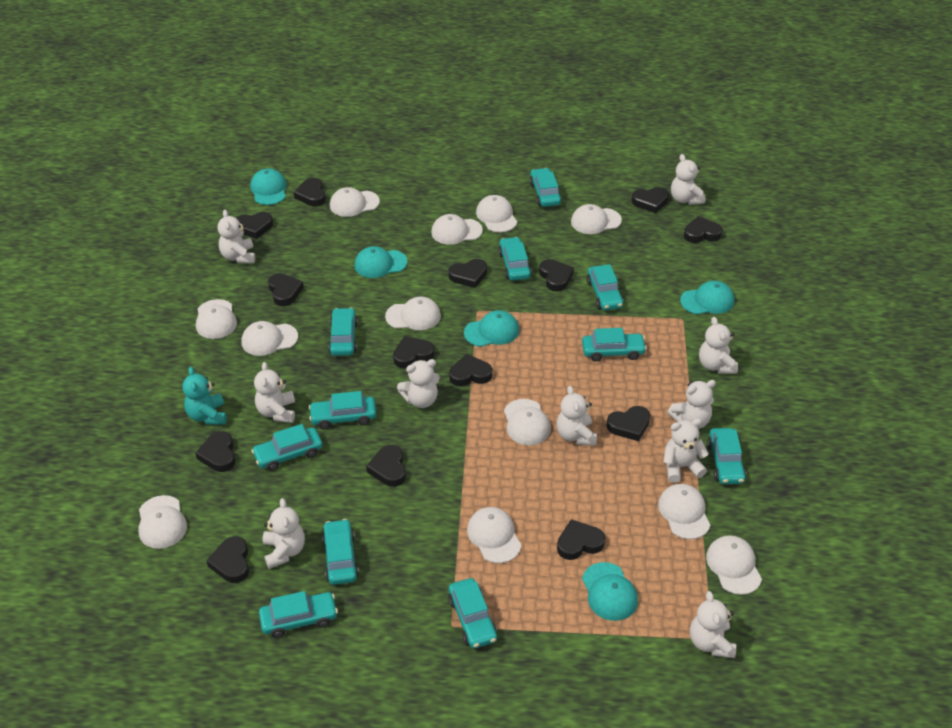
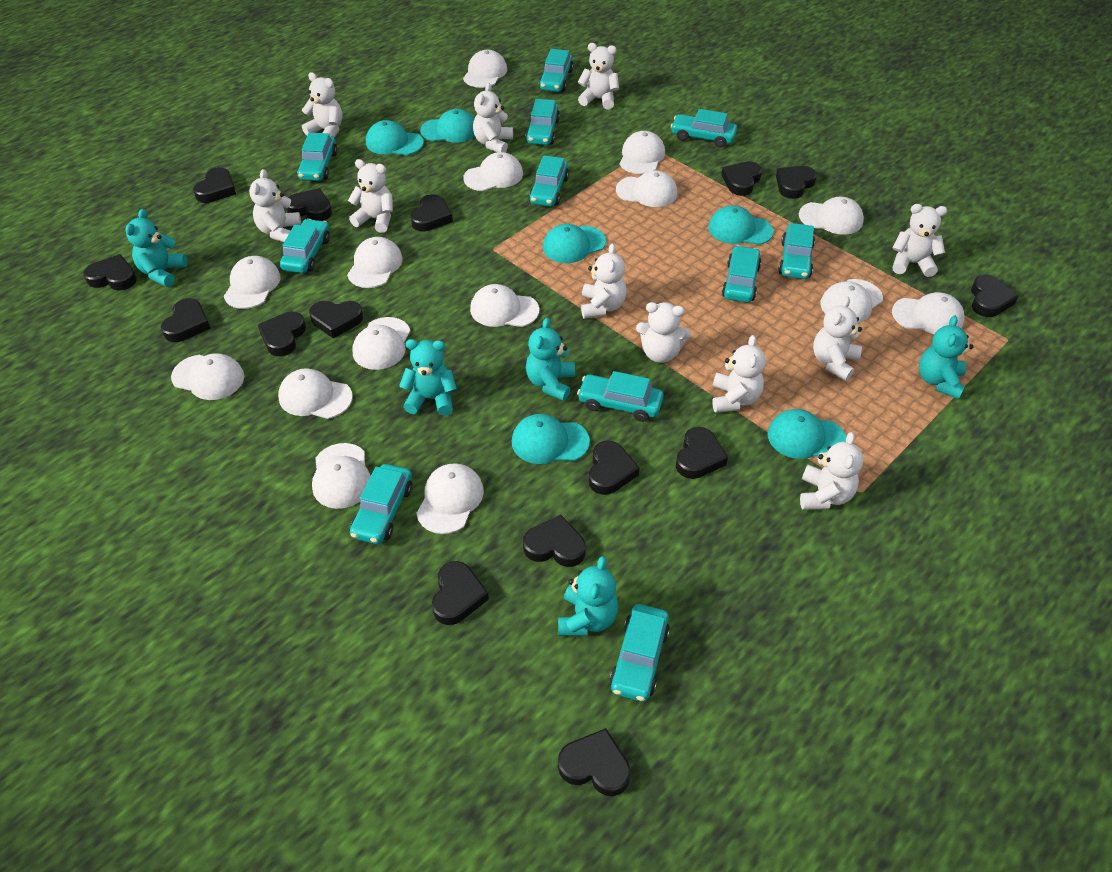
black heart: 14 -> 15
turquoise cap: 5 -> 6
turquoise teddy bear: 1 -> 5
white cap: 12 -> 15
white teddy bear: 10 -> 11

